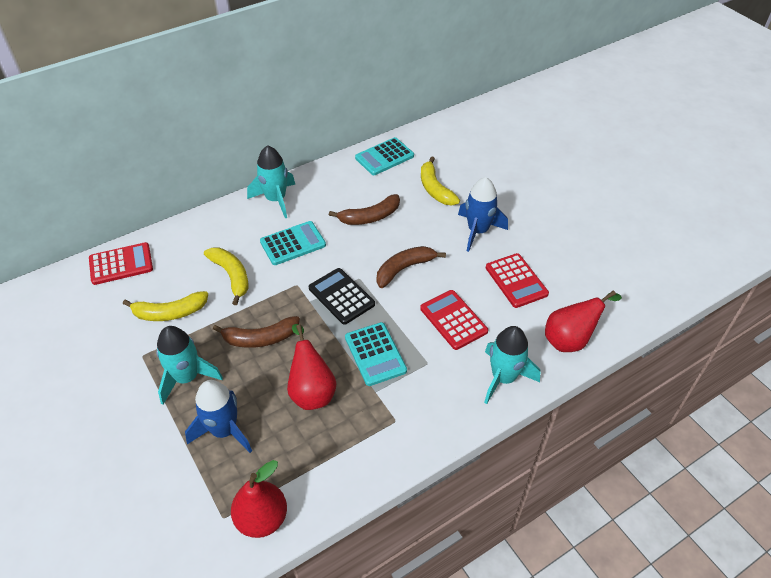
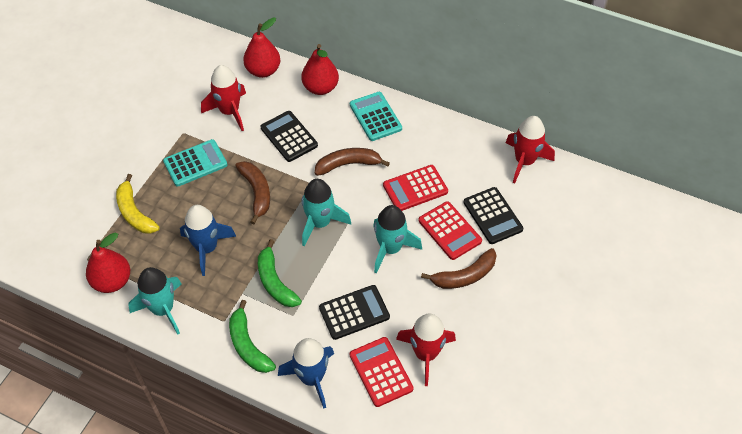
black calculator: 1 -> 3
green banana: 0 -> 2
red rocket: 0 -> 3
turquoise calculator: 3 -> 2
yellow banana: 3 -> 1

